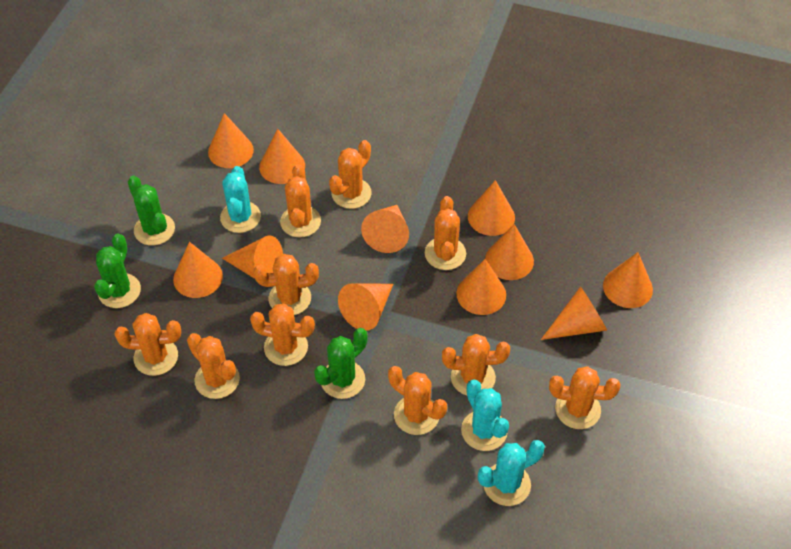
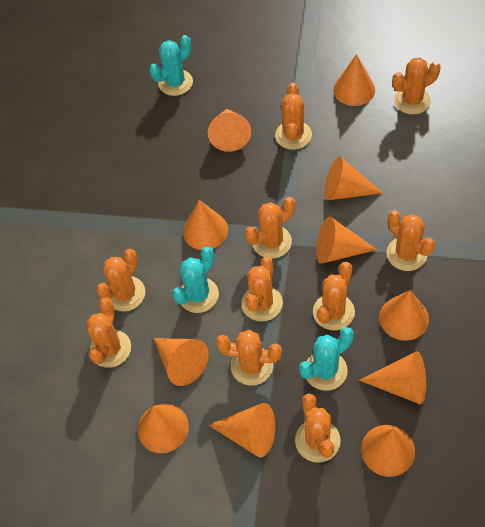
green cactus: 3 -> 0

